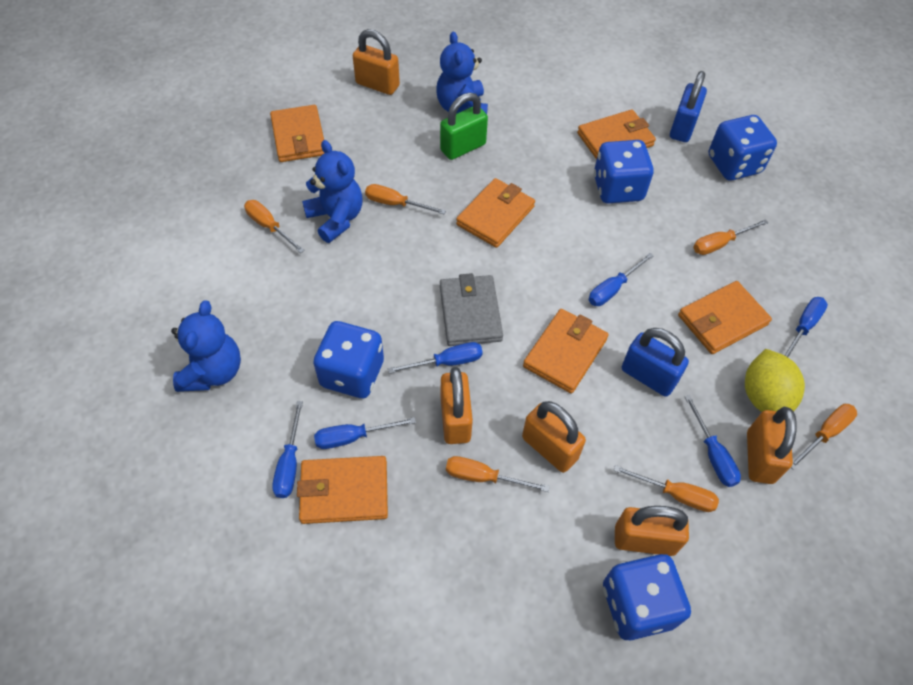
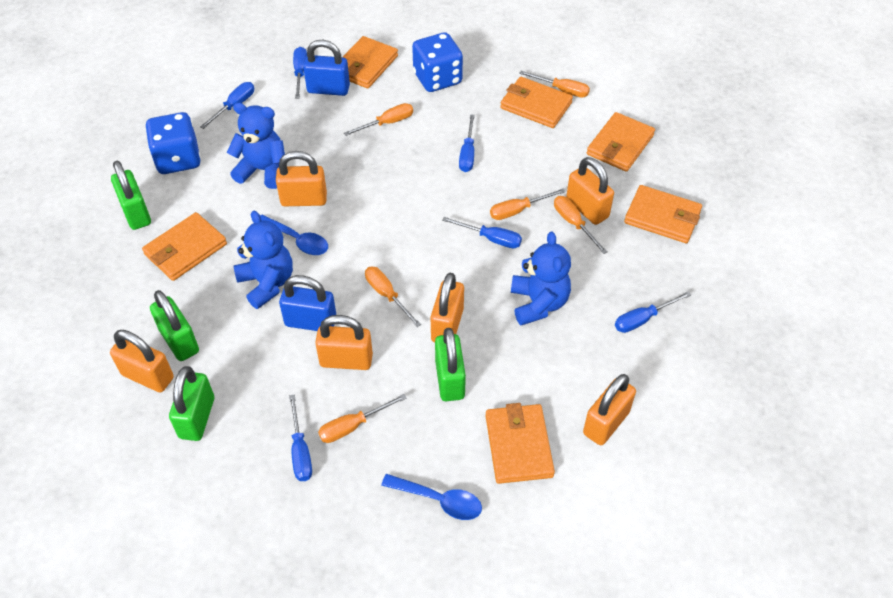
blue dice: 4 -> 2
blue spoon: 0 -> 2
green padlock: 1 -> 4
grey wallet: 1 -> 0
orange padlock: 5 -> 6
yellow lemon: 1 -> 0

